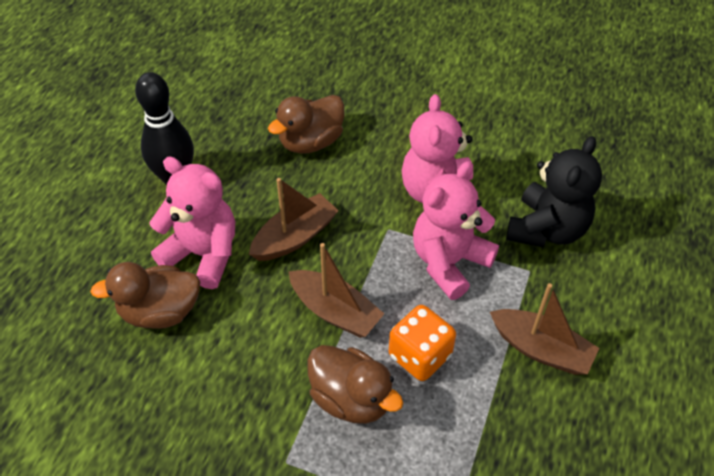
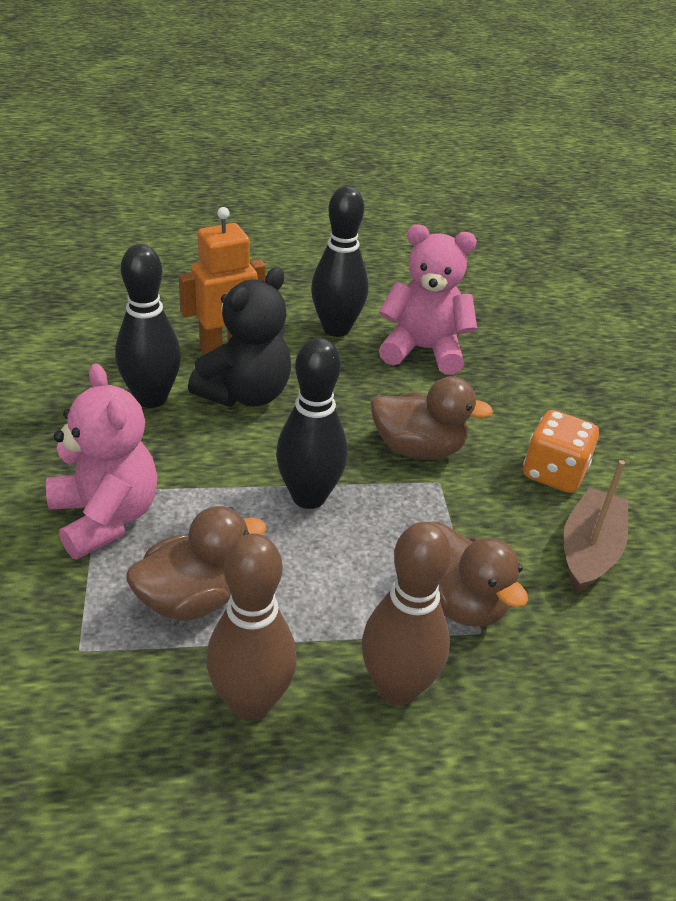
black bowling pin: 1 -> 3
brown boat: 3 -> 1
brown bowling pin: 0 -> 2
orange robot: 0 -> 1
pink teddy bear: 3 -> 2

